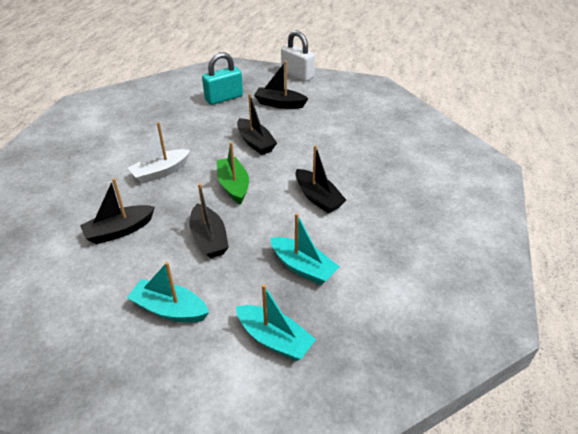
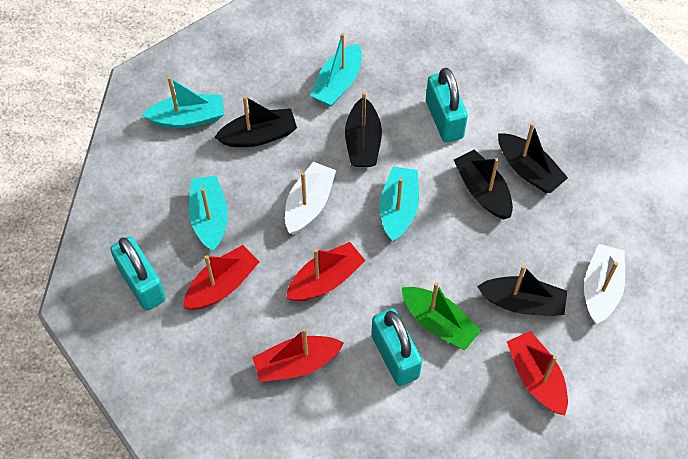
red boat: 0 -> 4
turquoise boat: 3 -> 4
turquoise padlock: 1 -> 3
white boat: 1 -> 2
white padlock: 1 -> 0

